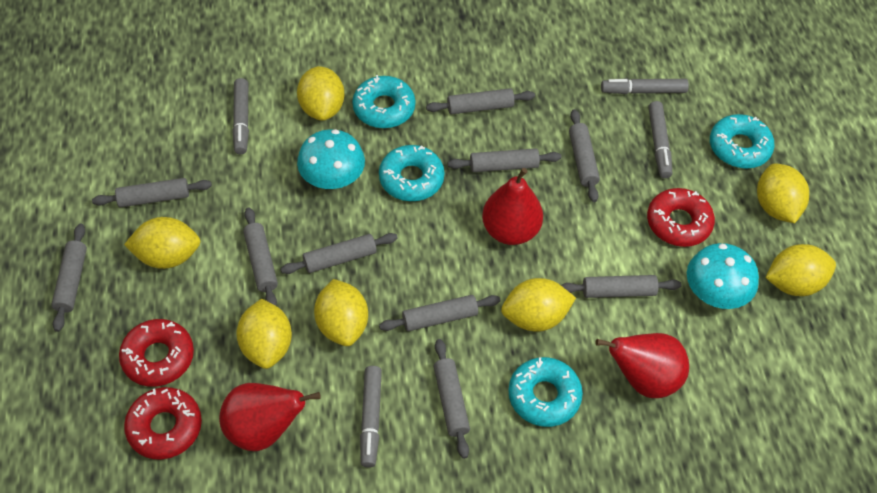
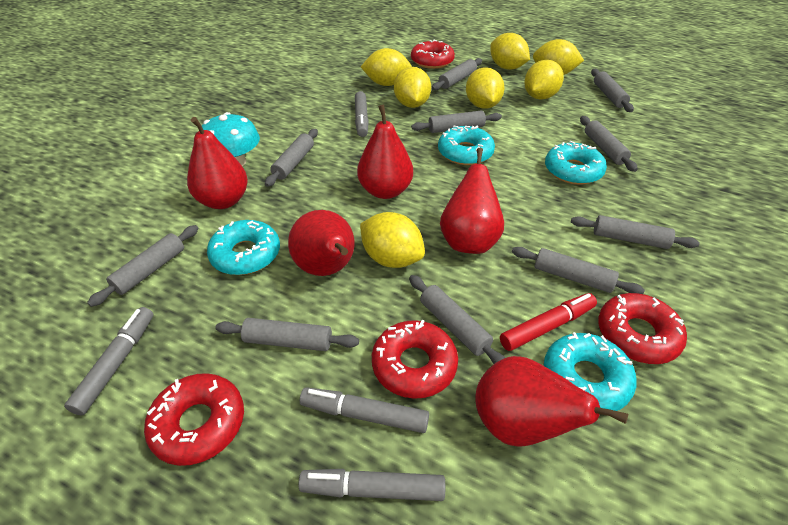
red donut: 3 -> 4
red marker: 0 -> 1
red pear: 3 -> 5
turquoise mushroom: 2 -> 1

